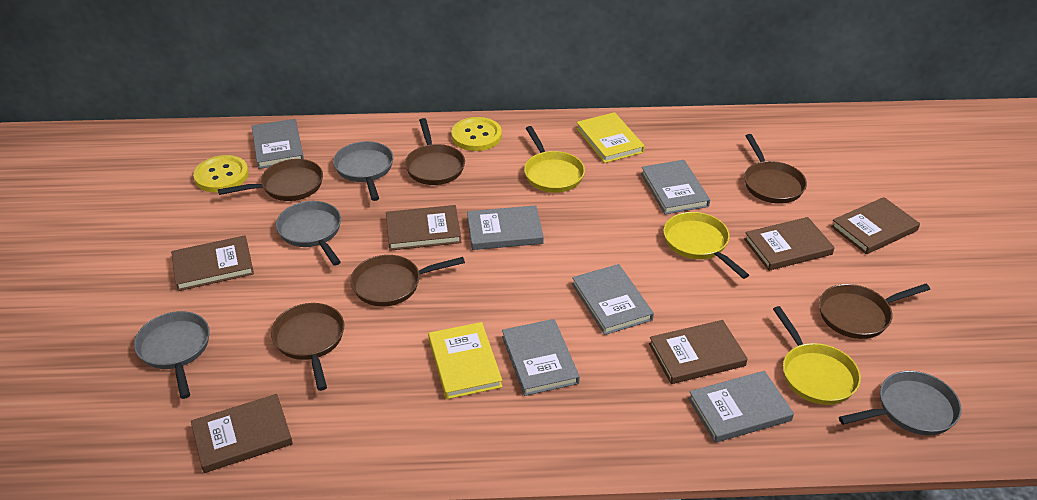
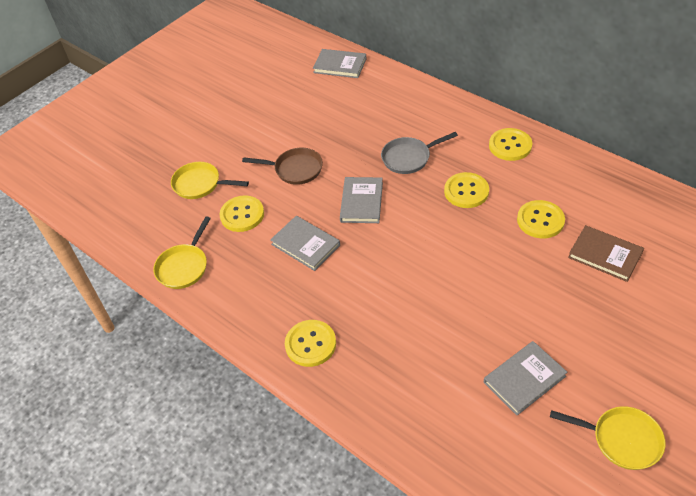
brown book: 6 -> 1
brown pan: 6 -> 1
grey book: 6 -> 4
grey pan: 4 -> 1
yellow book: 2 -> 0
yellow button: 2 -> 5

